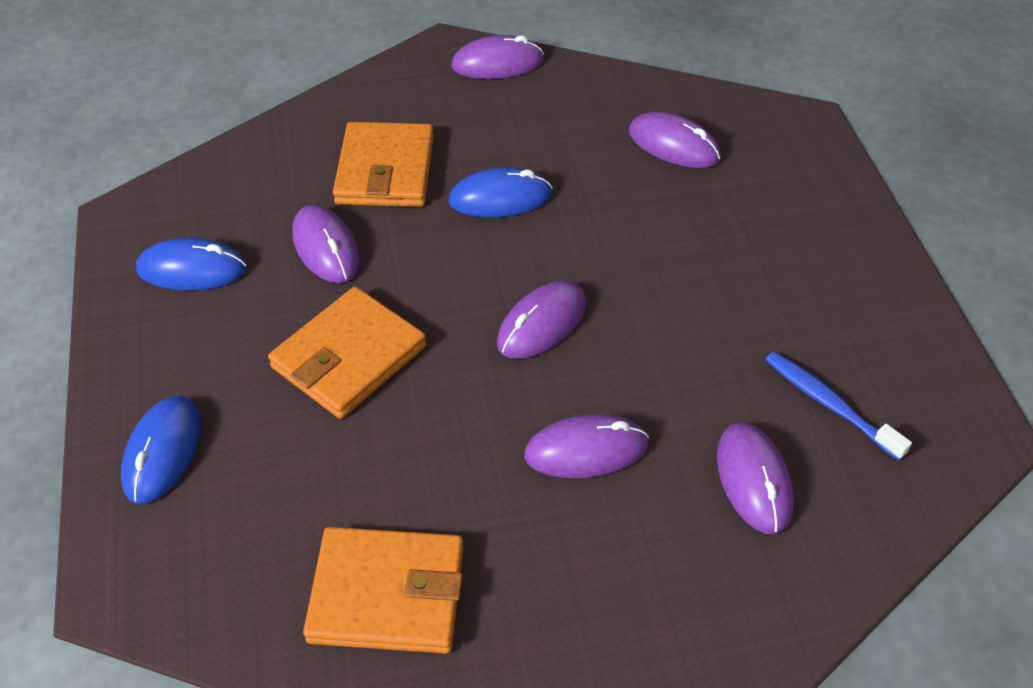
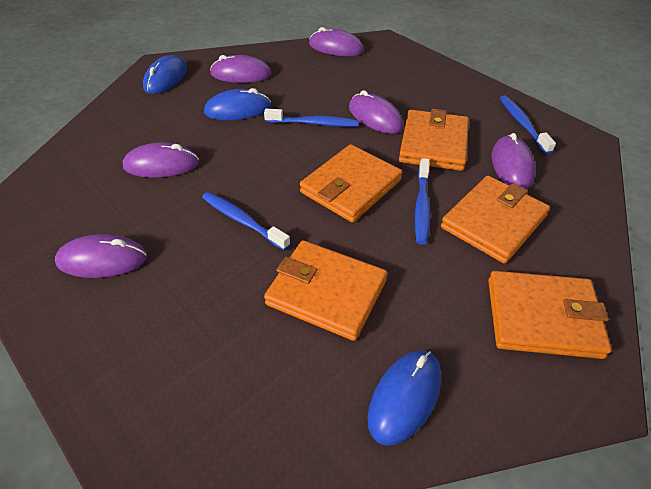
blue toothbrush: 1 -> 4
orange wallet: 3 -> 5

